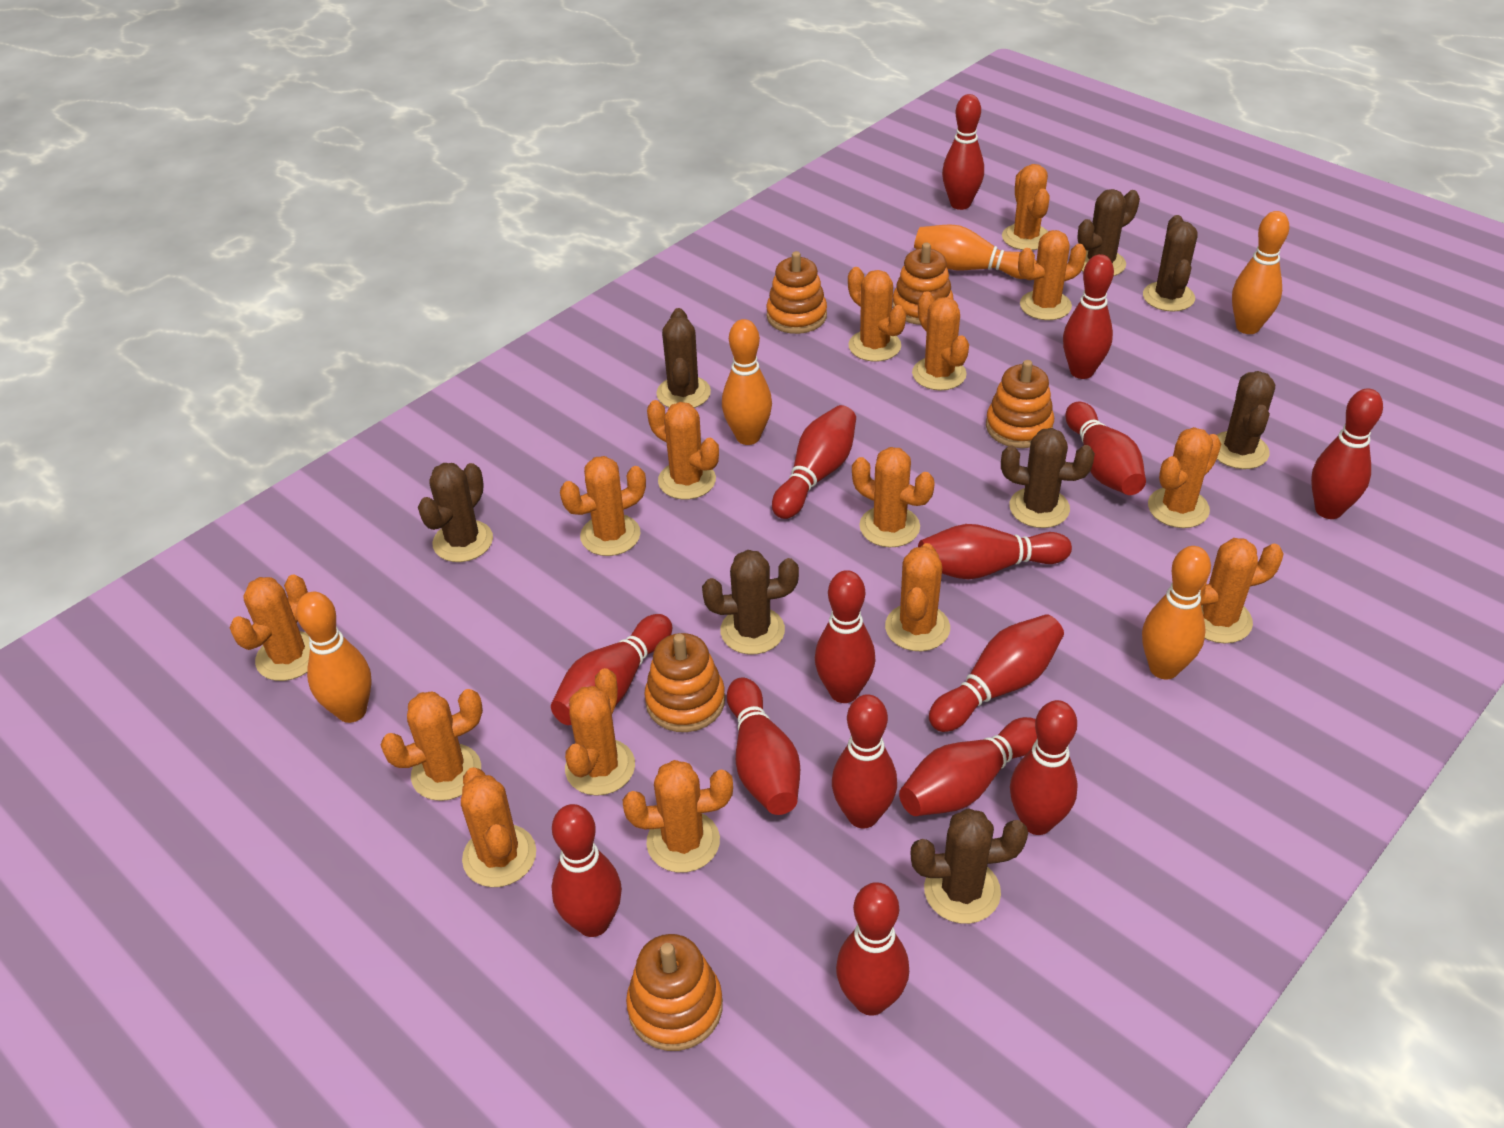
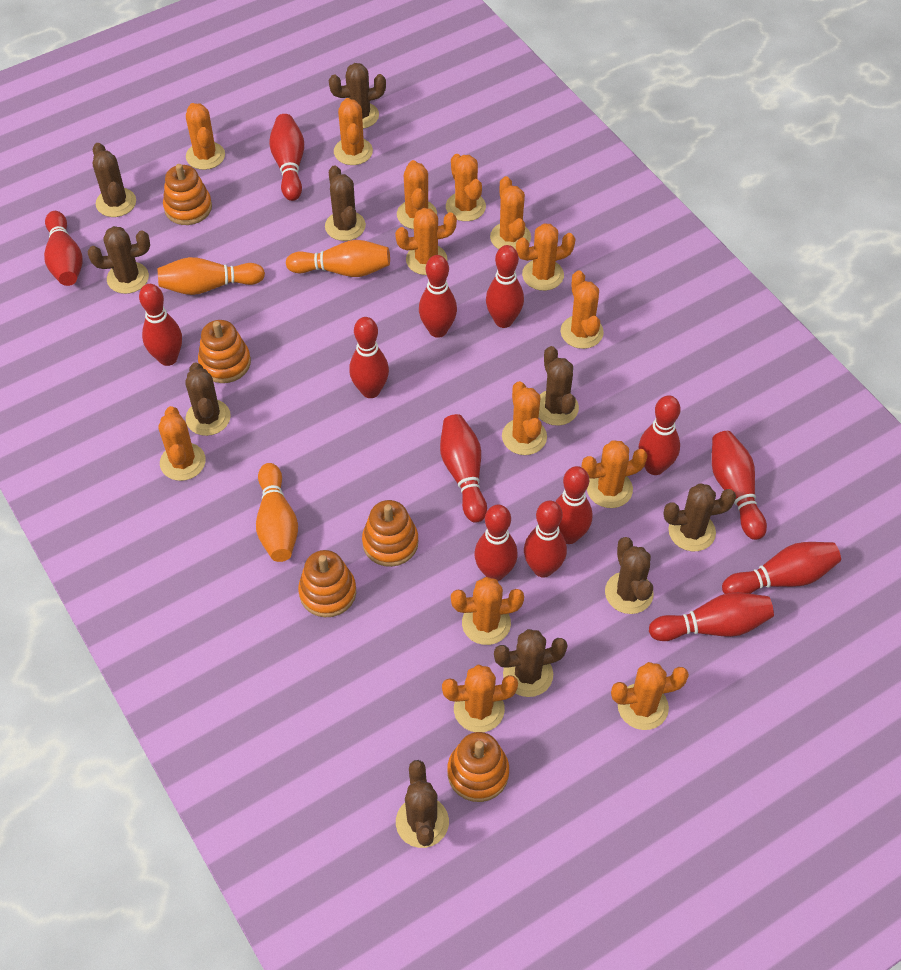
brown cactus: 8 -> 10
orange bowling pin: 5 -> 3
orange cactus: 15 -> 14
red bowling pin: 15 -> 14

